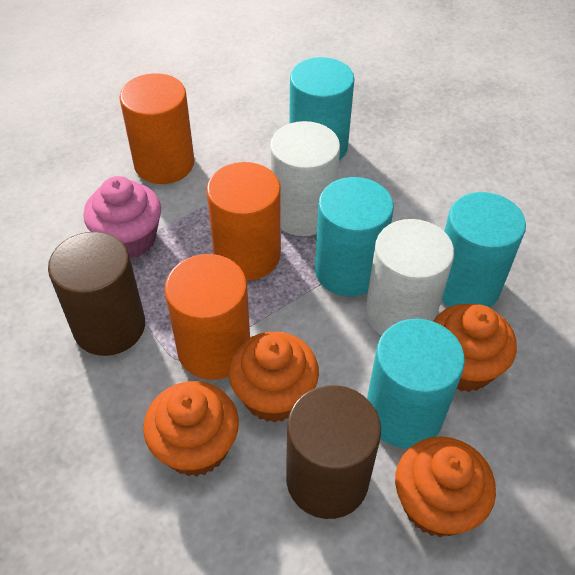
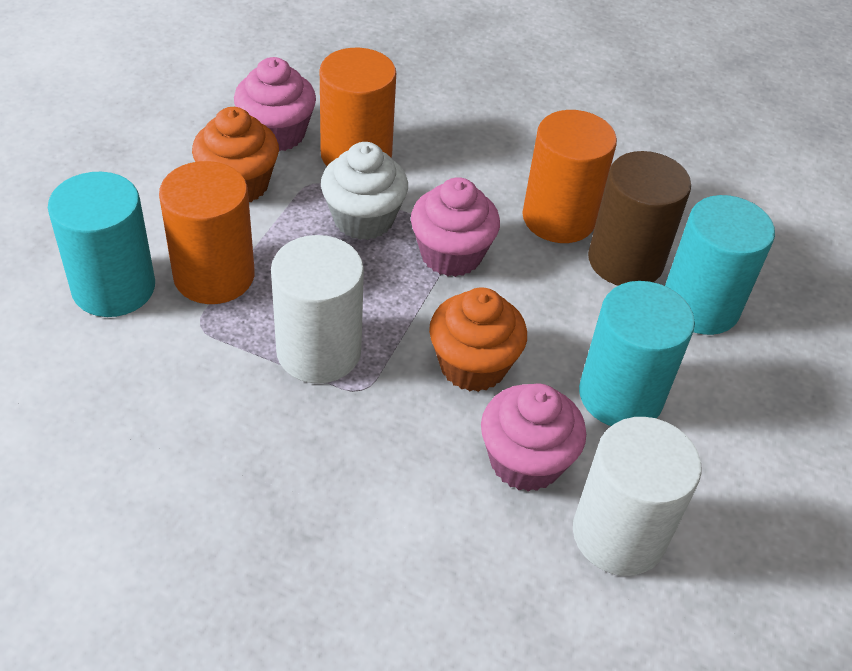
brown cylinder: 2 -> 1
orange cupcake: 4 -> 2
pink cupcake: 1 -> 3
turquoise cylinder: 4 -> 3
white cupcake: 0 -> 1

